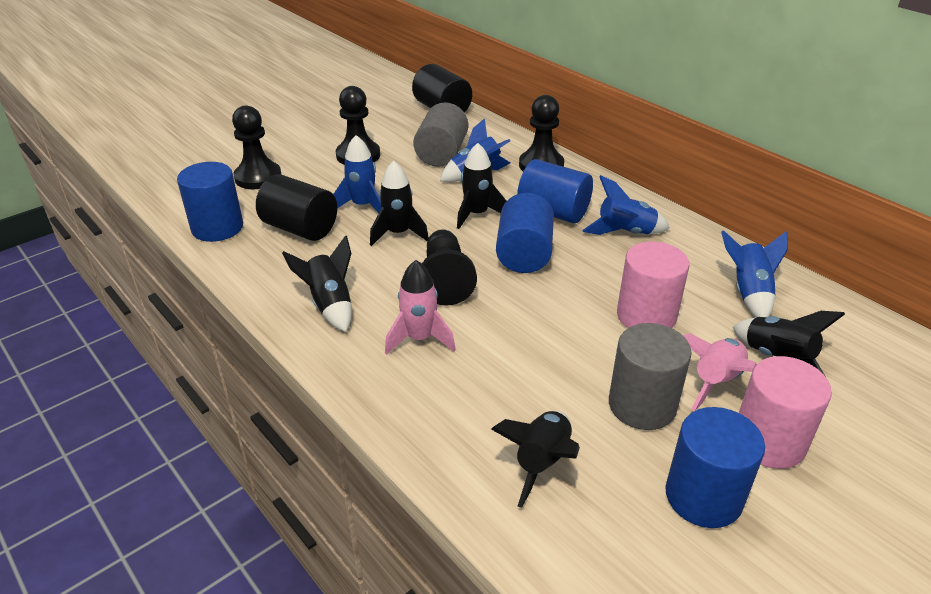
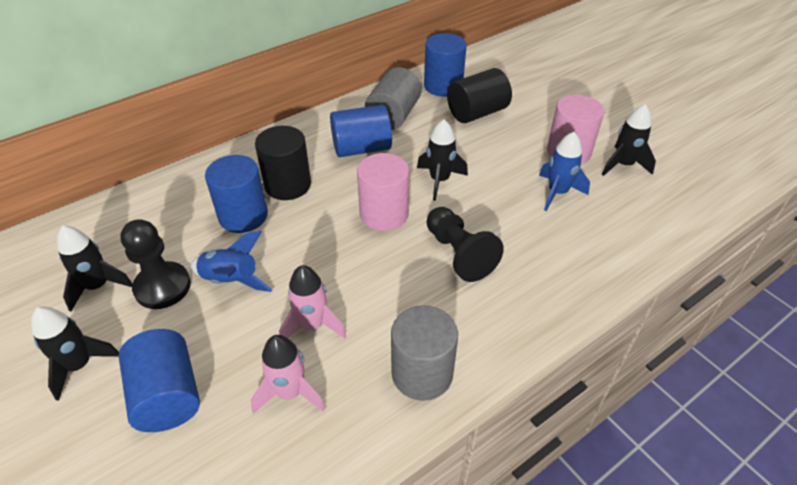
black pawn: 4 -> 2
black rocket: 5 -> 4
blue rocket: 4 -> 2

